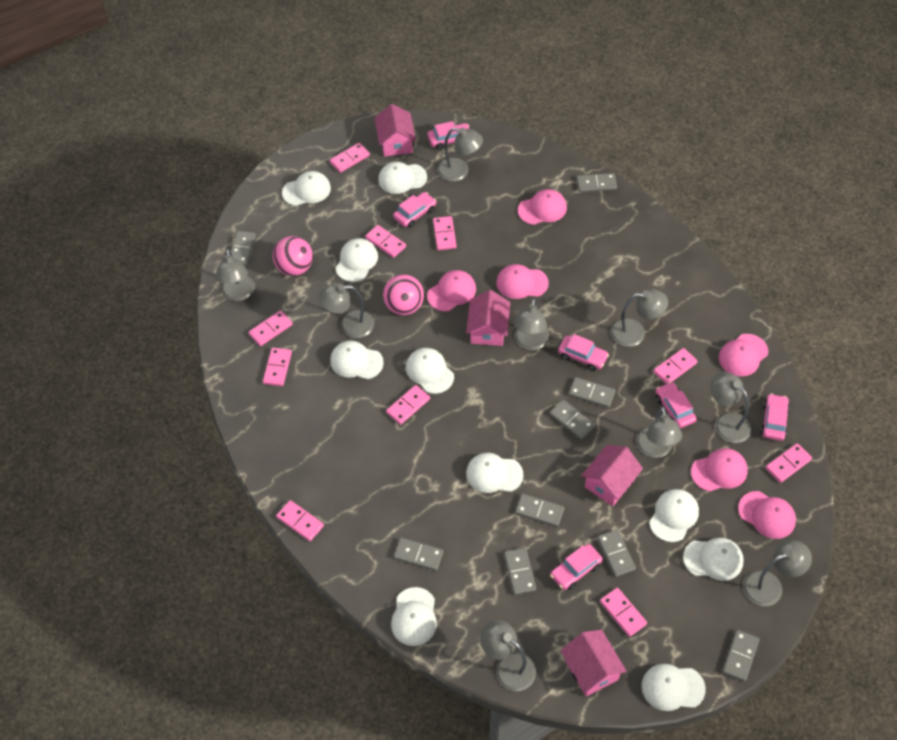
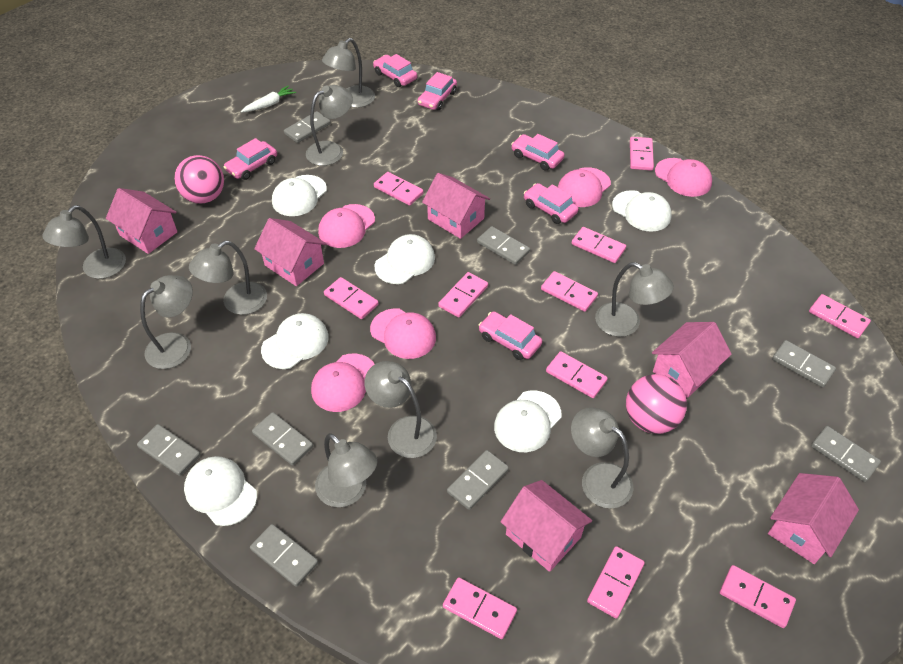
grey domino: 9 -> 8
pink cap: 6 -> 5
pink domino: 10 -> 11
pink house: 4 -> 6
white cap: 10 -> 6
white carrot: 0 -> 1

